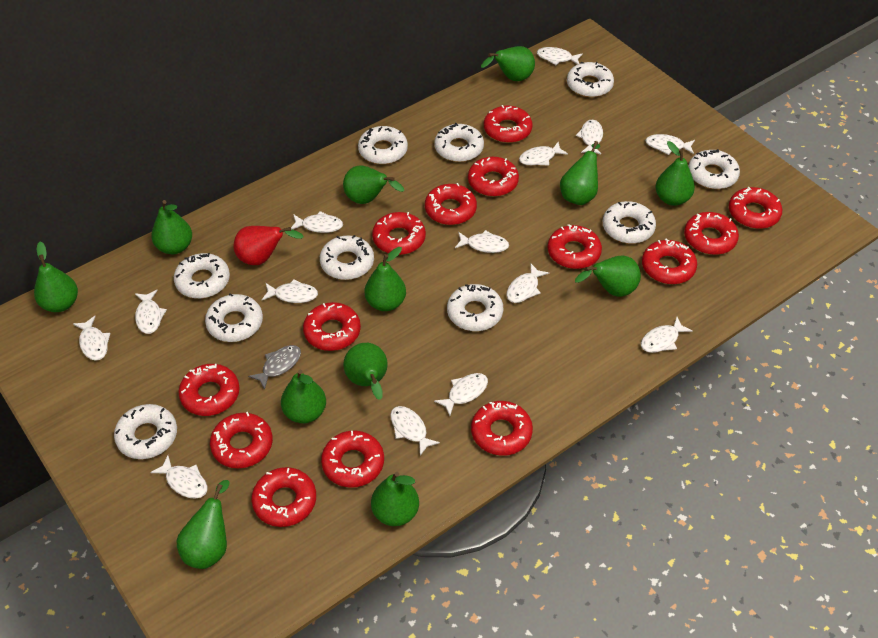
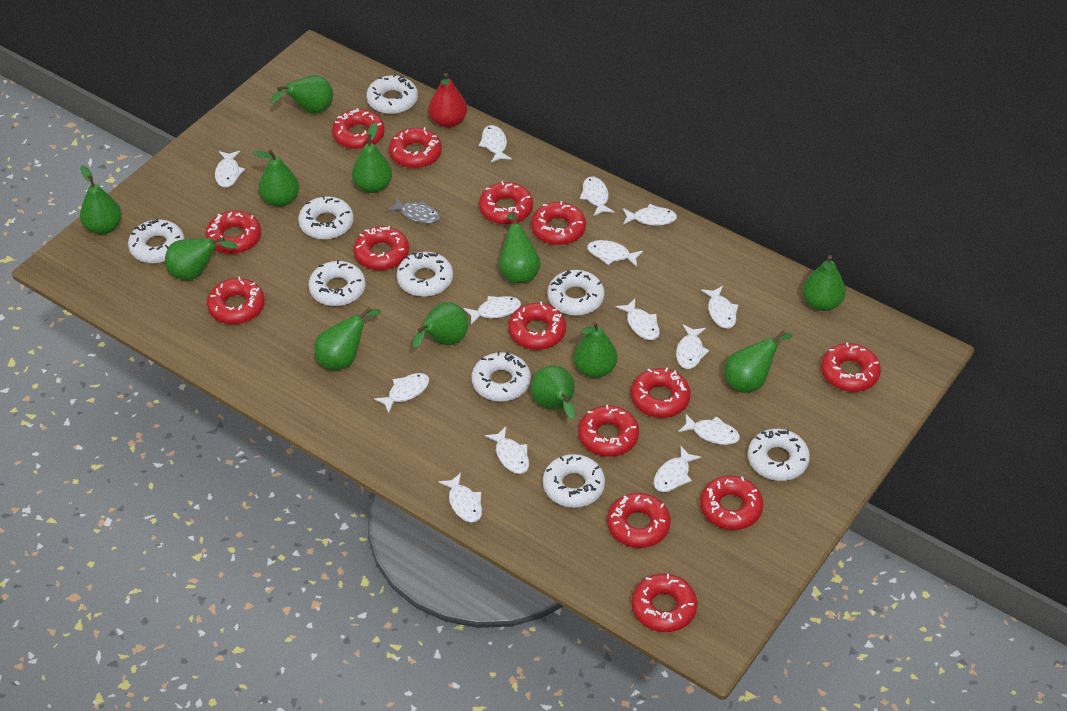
white donut: 10 -> 9

